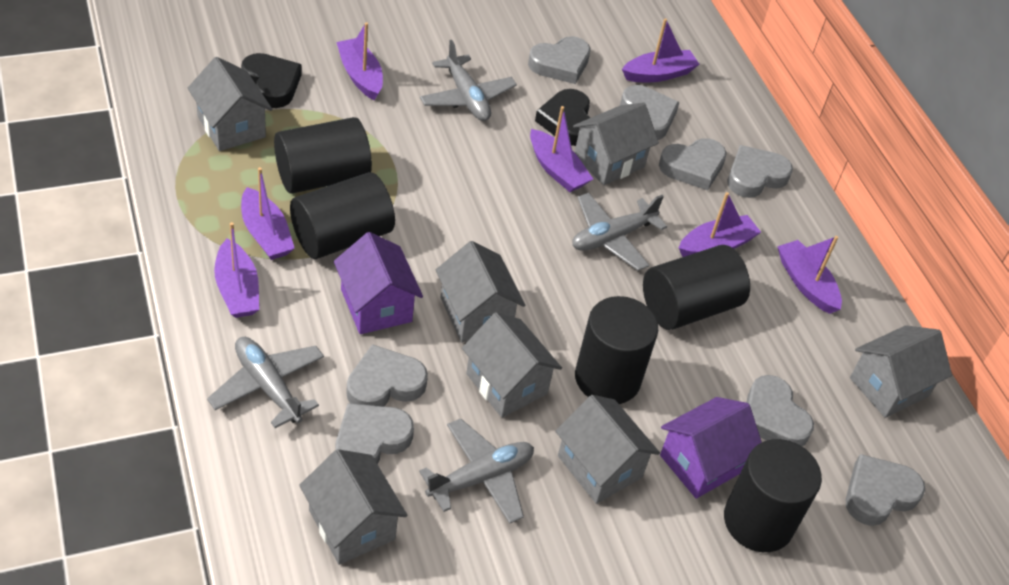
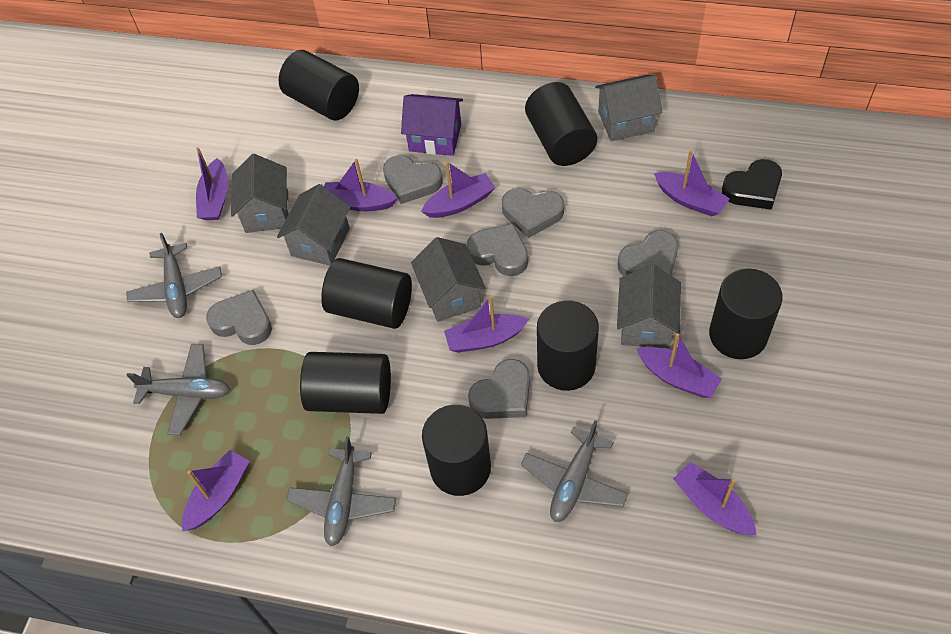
black cylinder: 5 -> 7
black heart: 2 -> 1
grey heart: 8 -> 6
grey house: 7 -> 5
purple boat: 7 -> 8
purple house: 2 -> 1

